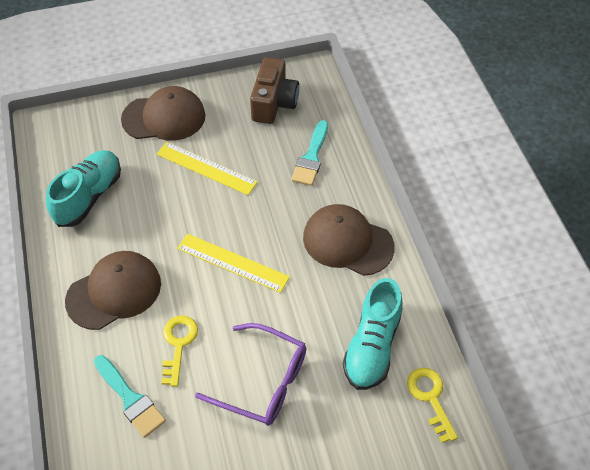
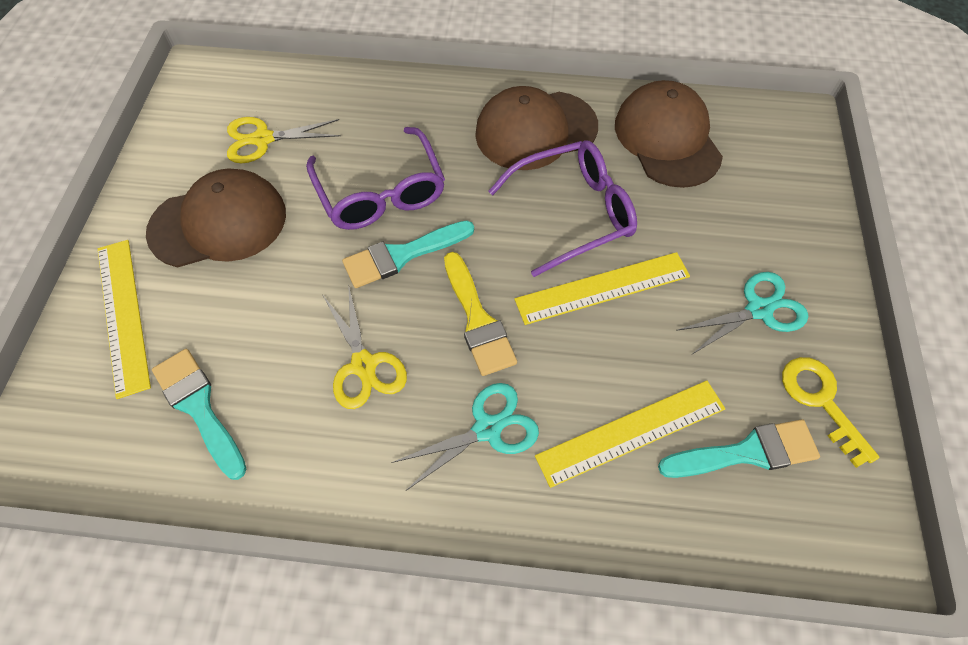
brown camera: 1 -> 0
purple glasses: 1 -> 2
turquoise brush: 2 -> 3
turquoise scissors: 0 -> 2
turquoise shoe: 2 -> 0
yellow brush: 0 -> 1
yellow key: 2 -> 1
yellow ruler: 2 -> 3
yellow scissors: 0 -> 2

